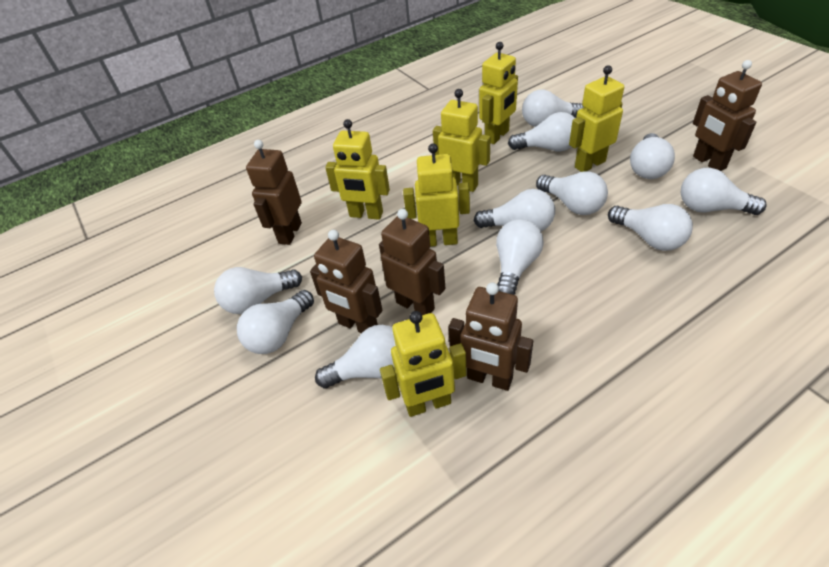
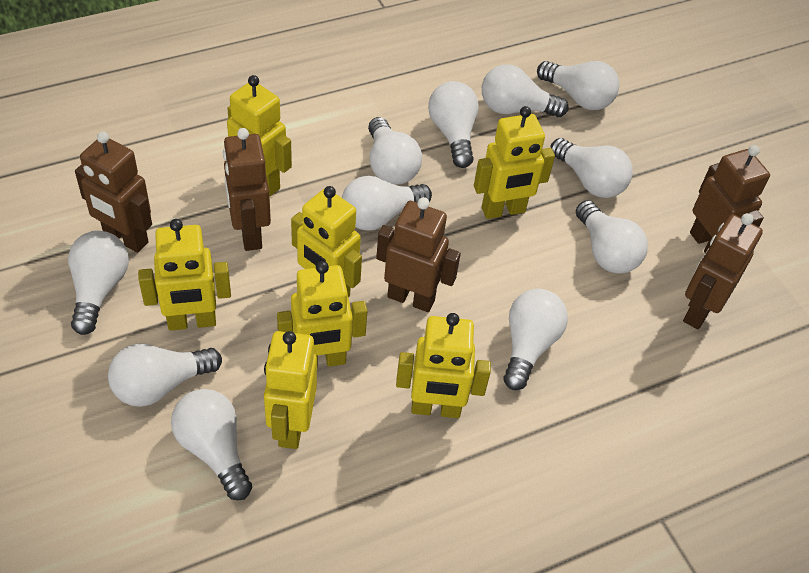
yellow robot: 6 -> 7

